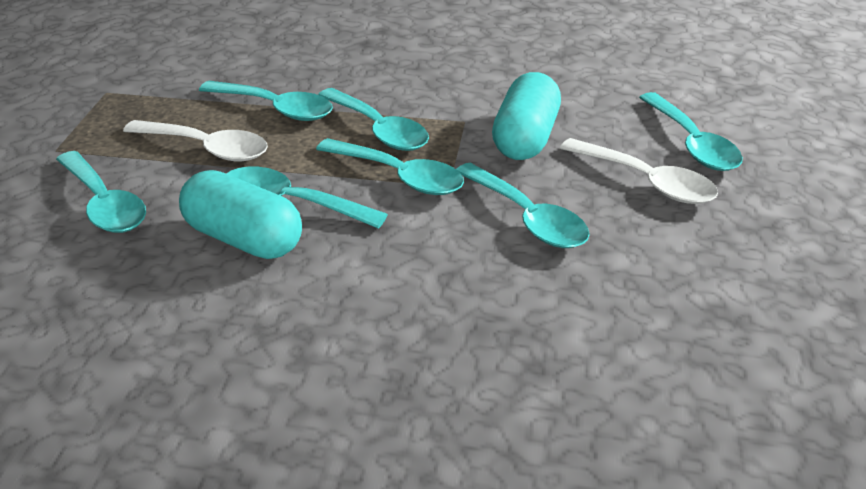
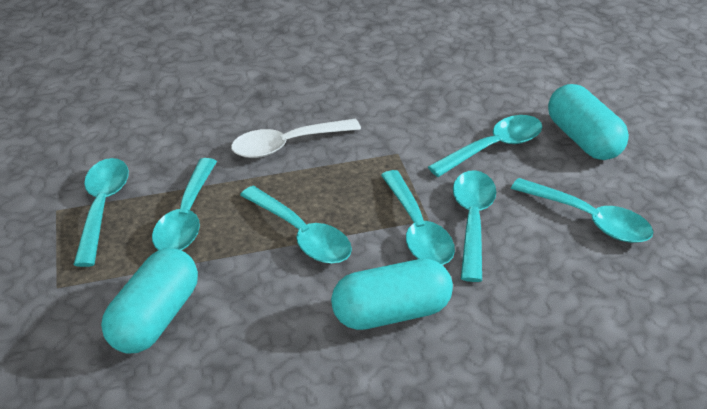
turquoise capsule: 2 -> 3
white spoon: 2 -> 1

